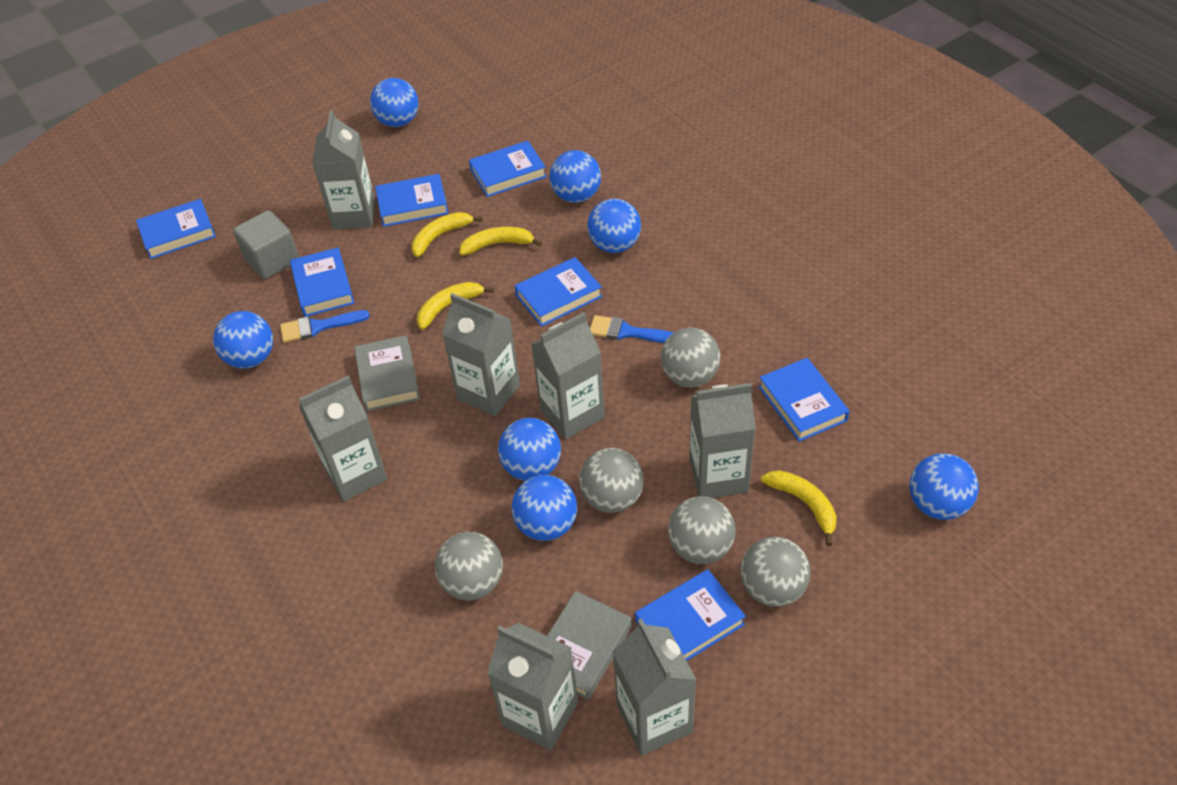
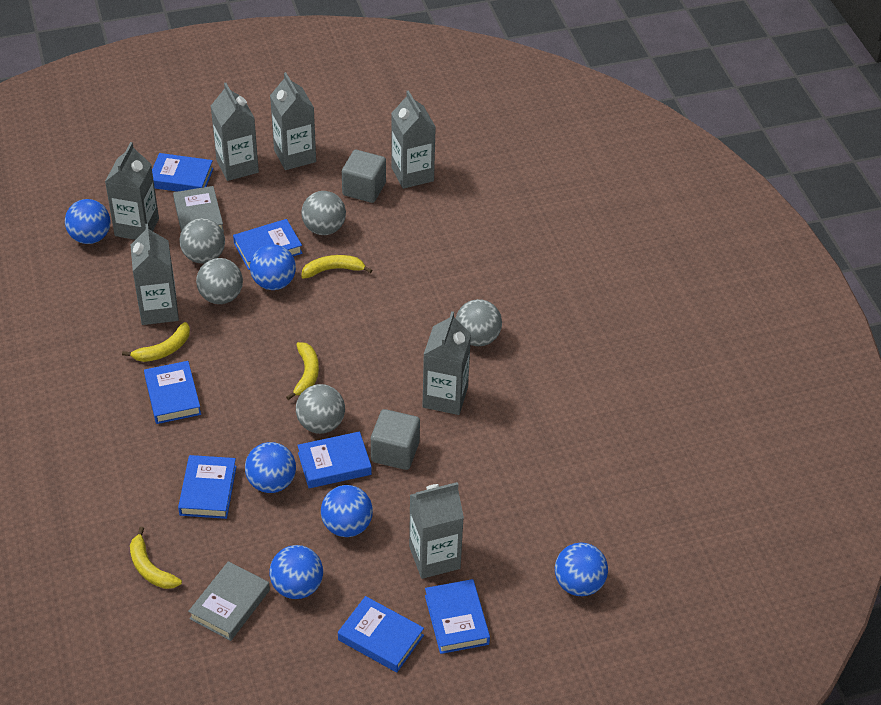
blue ball: 7 -> 6
blue brush: 2 -> 0
grey cube: 1 -> 2

